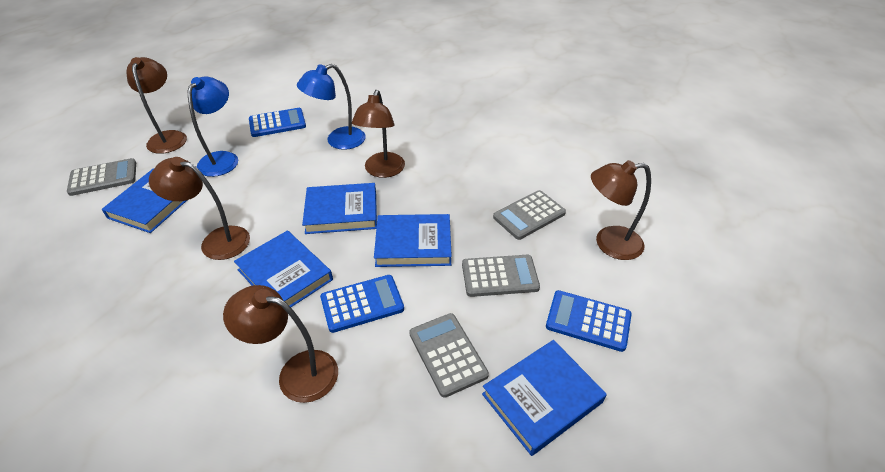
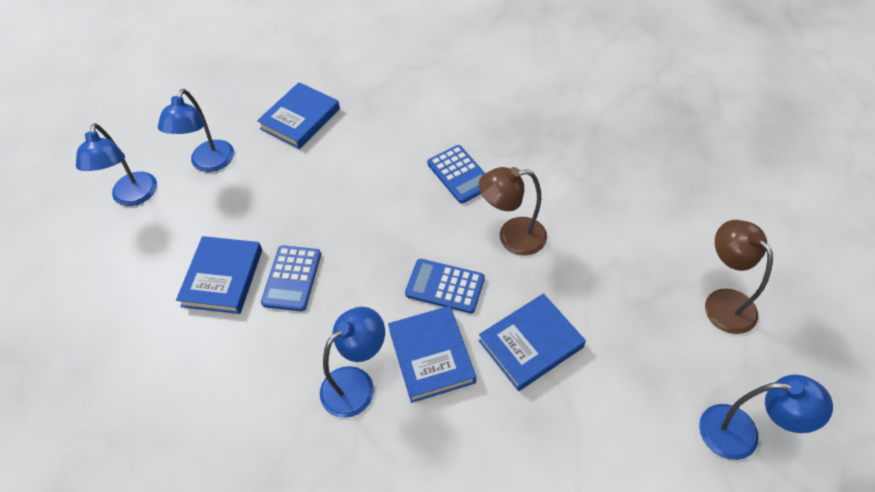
blue book: 5 -> 4
blue lamp: 2 -> 4
brown lamp: 5 -> 2
grey calculator: 4 -> 0

